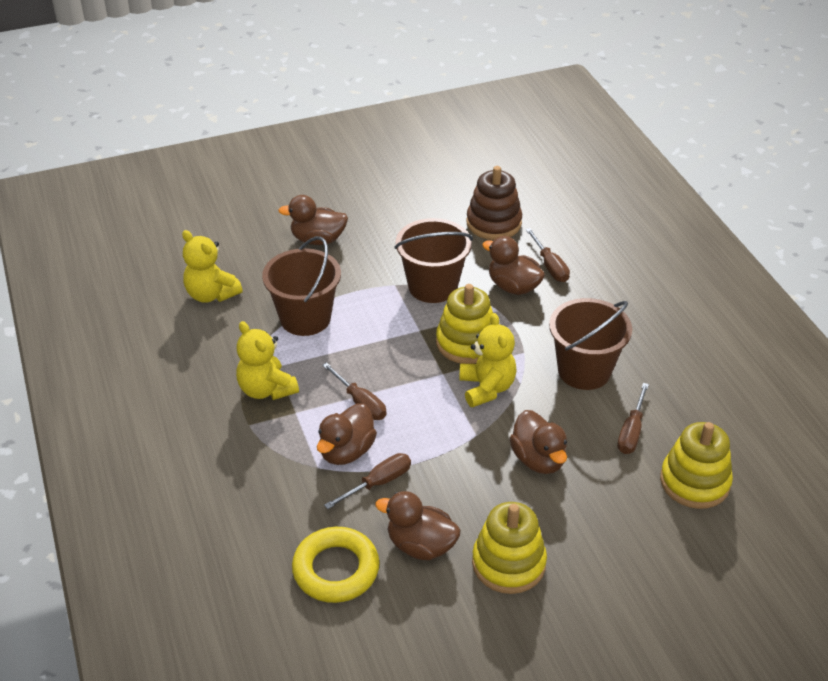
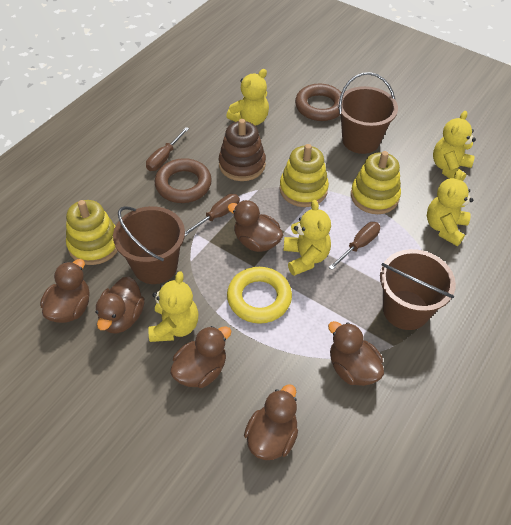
brown duck: 5 -> 6
brown ring: 0 -> 2
brown screwdriver: 4 -> 3
yellow teddy bear: 3 -> 5

